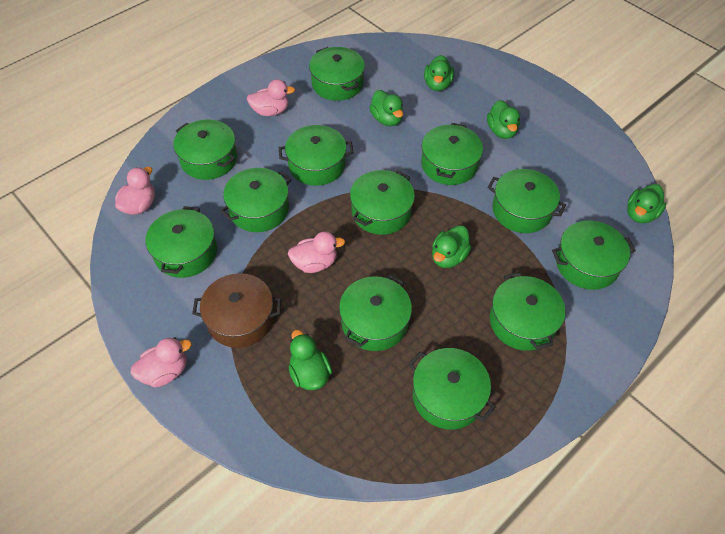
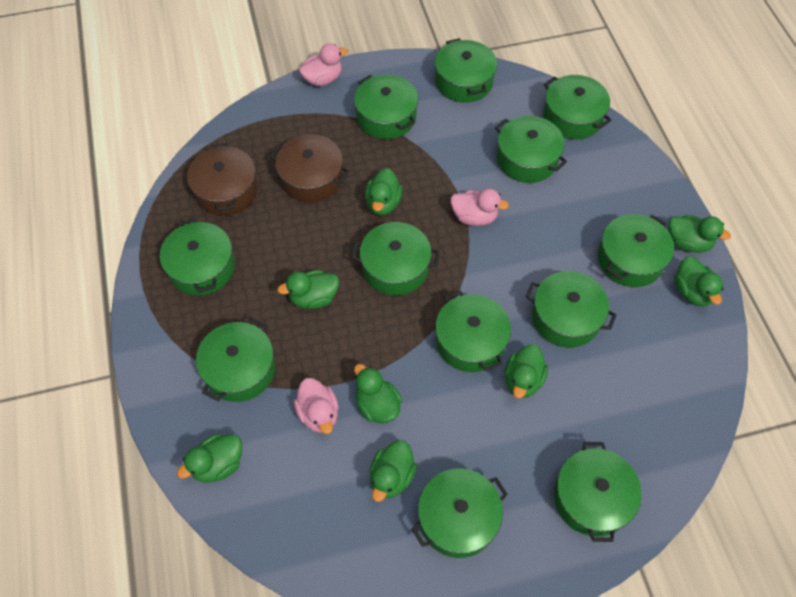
brown pot: 1 -> 2
green duck: 6 -> 8
pink duck: 4 -> 3

